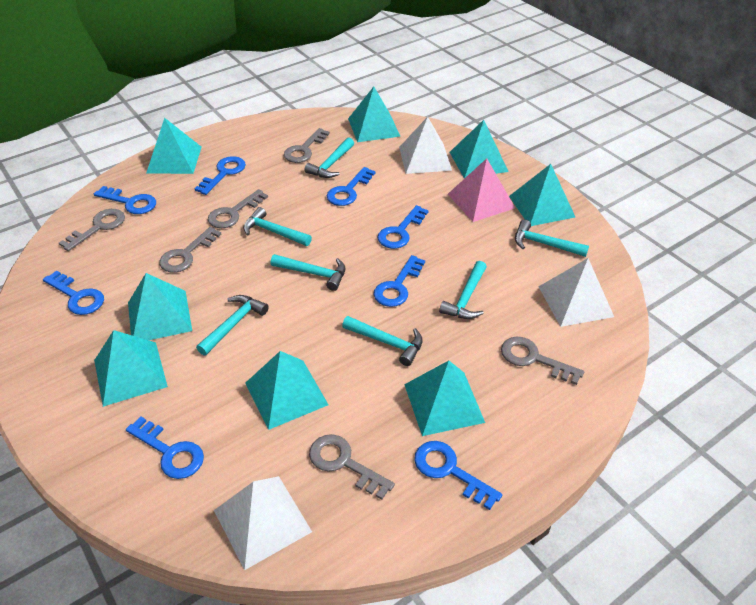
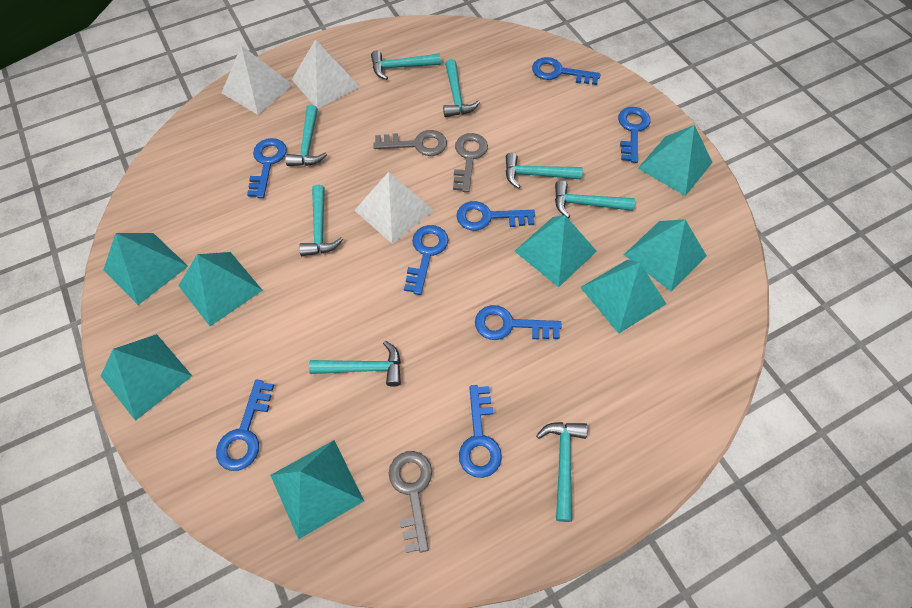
grey key: 6 -> 3
pink pyramid: 1 -> 0
turquoise hammer: 7 -> 8

